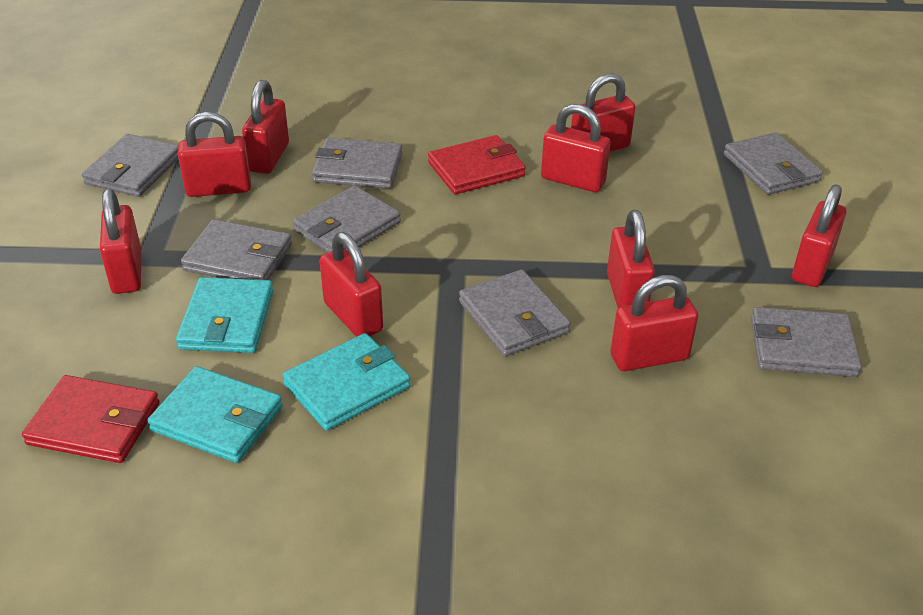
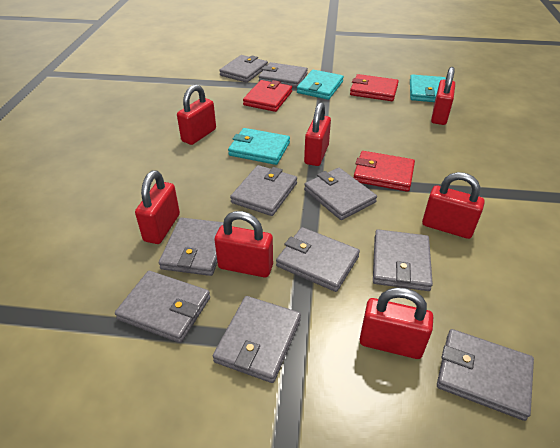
grey wallet: 7 -> 10
red padlock: 9 -> 7
red wallet: 2 -> 3

